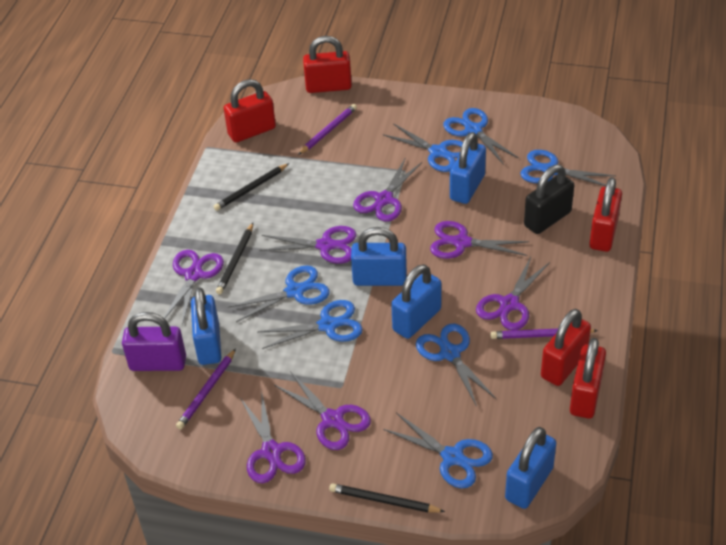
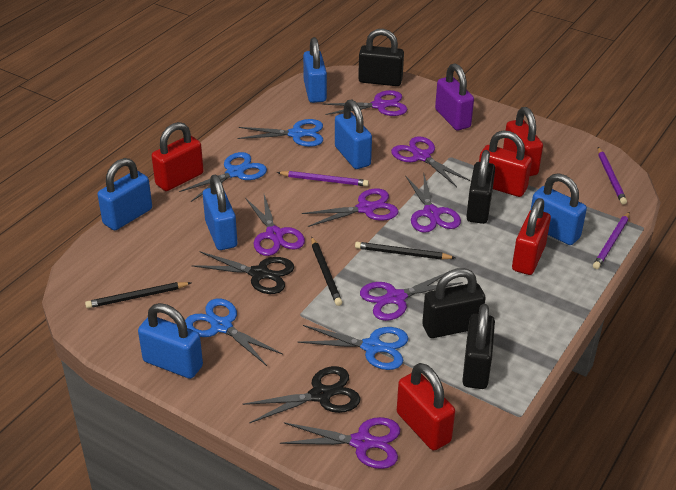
black padlock: 1 -> 4
black scissors: 0 -> 2
blue padlock: 5 -> 6
blue scissors: 7 -> 4

